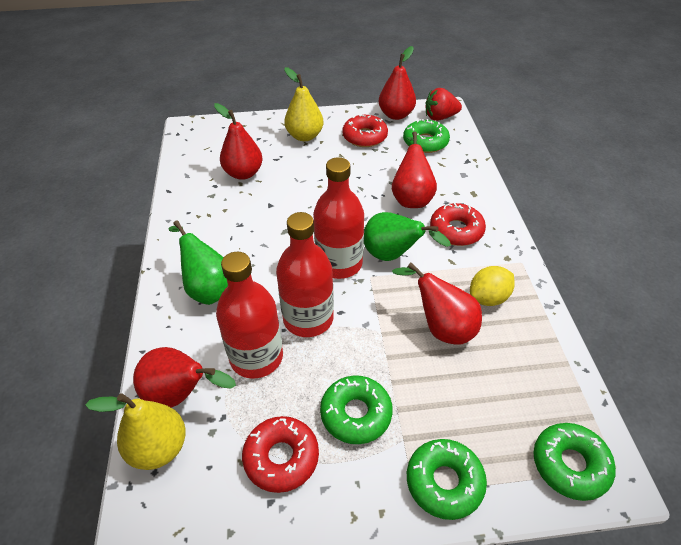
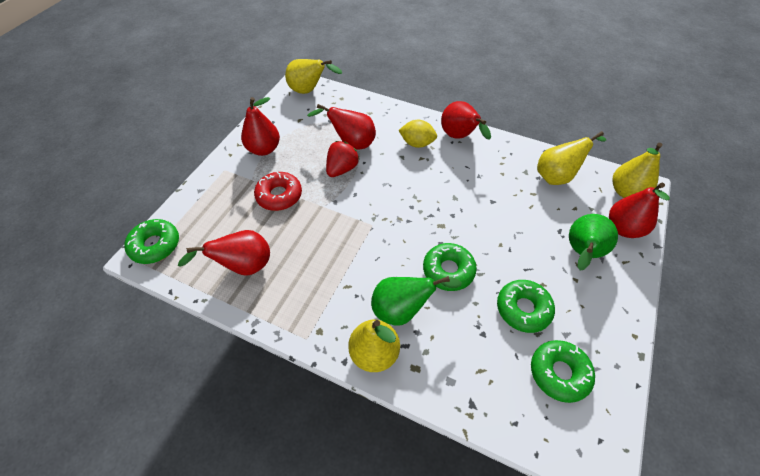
red bottle: 3 -> 0
red donut: 3 -> 1
yellow pear: 2 -> 4

